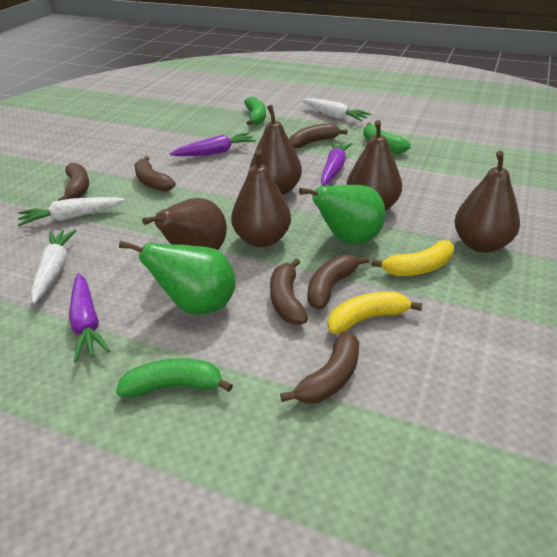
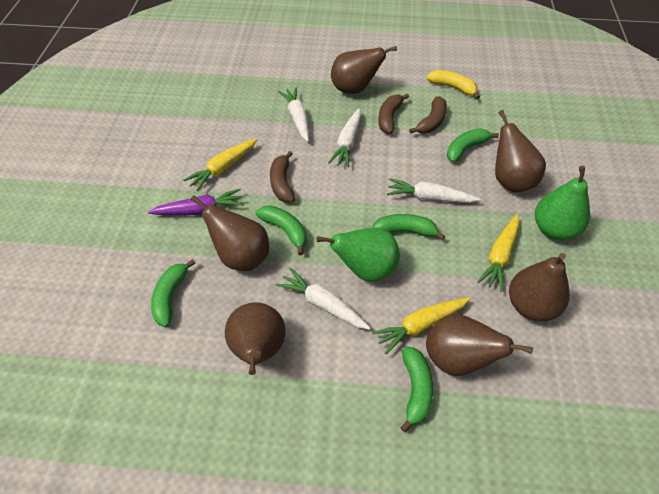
brown banana: 6 -> 3
brown pear: 5 -> 6
green banana: 3 -> 5
purple carrot: 3 -> 1
white carrot: 3 -> 4
yellow banana: 2 -> 1
yellow carrot: 0 -> 3

